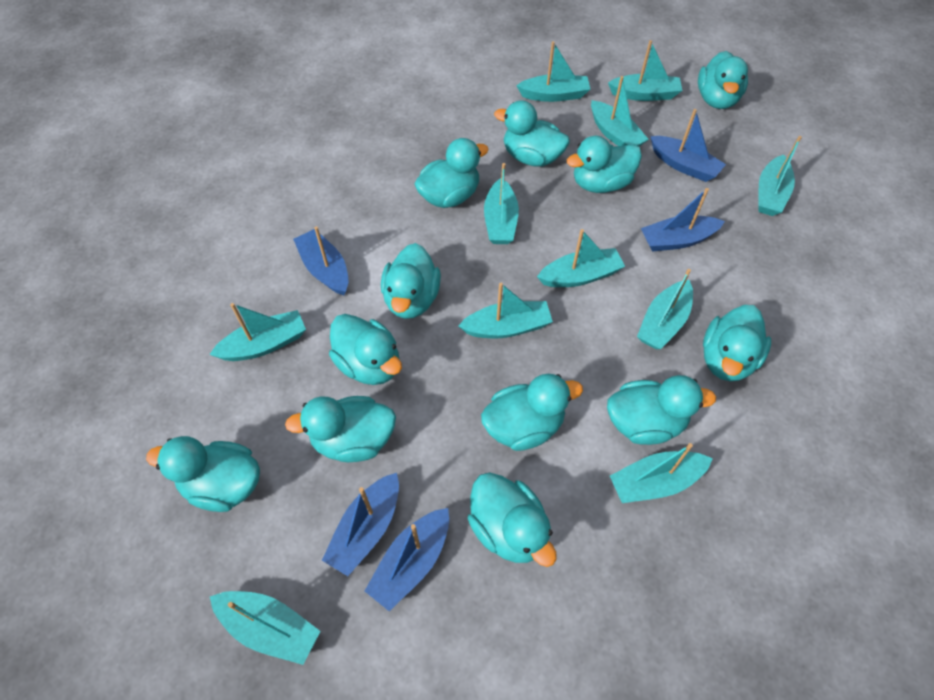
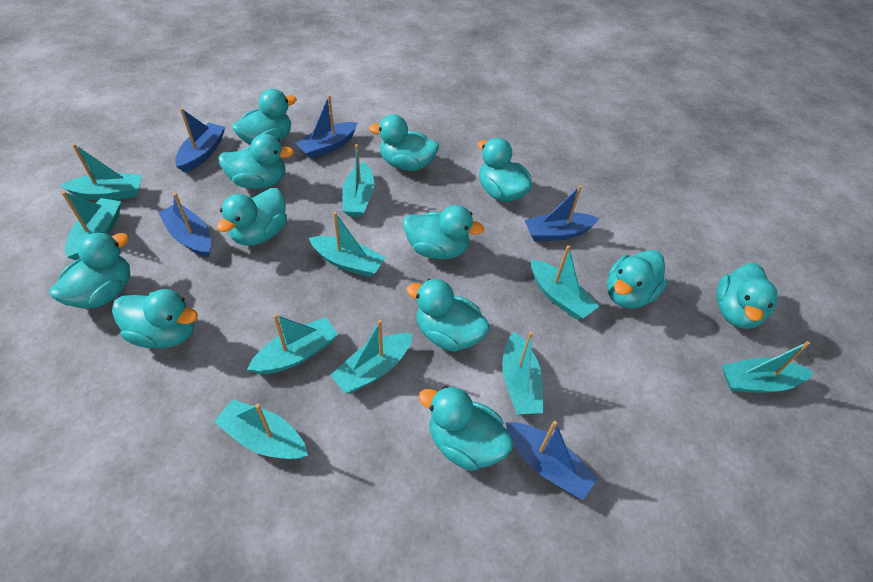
turquoise boat: 11 -> 10

